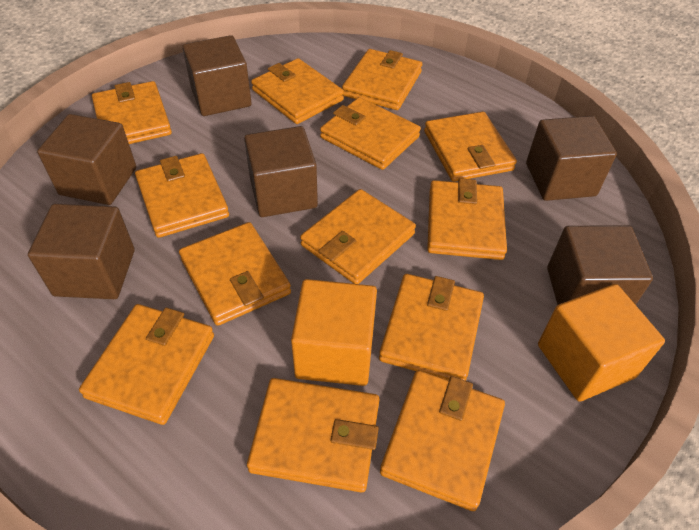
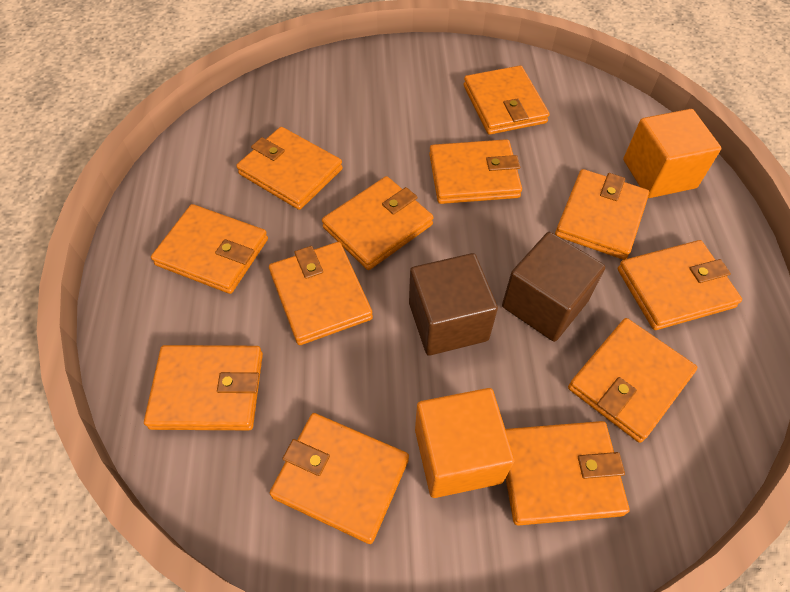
brown cube: 6 -> 2
orange wallet: 13 -> 12

